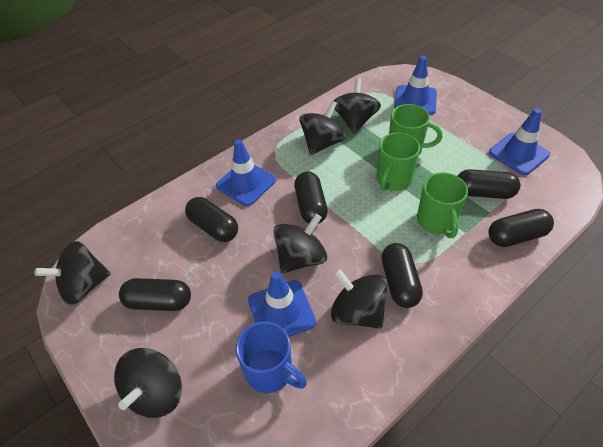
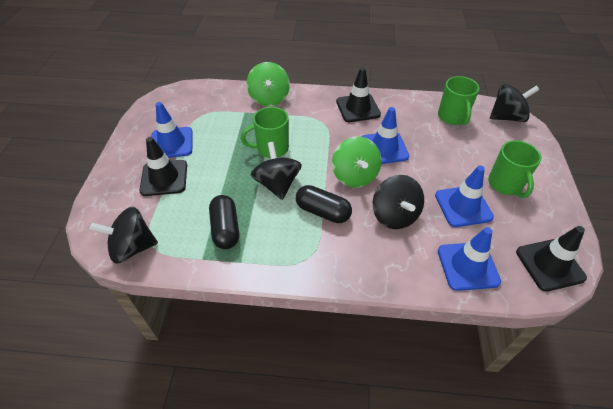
black capsule: 6 -> 2
black spinning top: 6 -> 4
black traffic cone: 0 -> 3
blue mug: 1 -> 0
green spinning top: 0 -> 2

